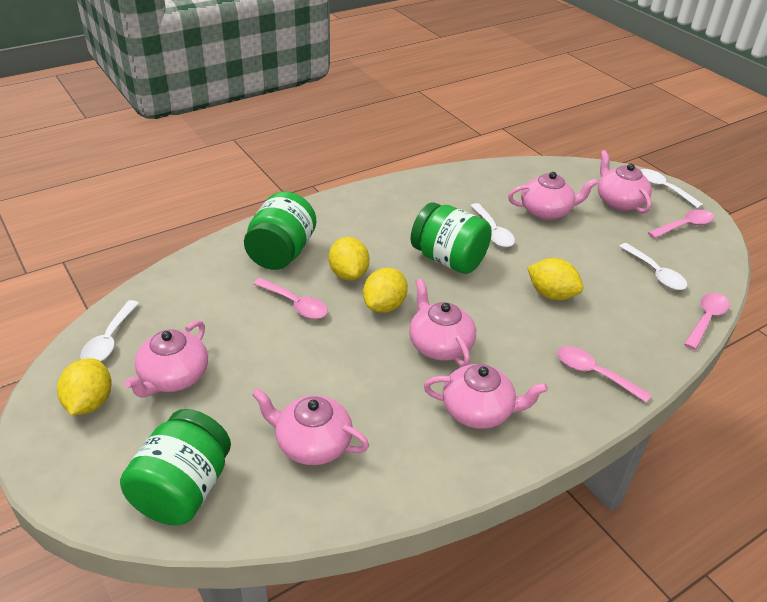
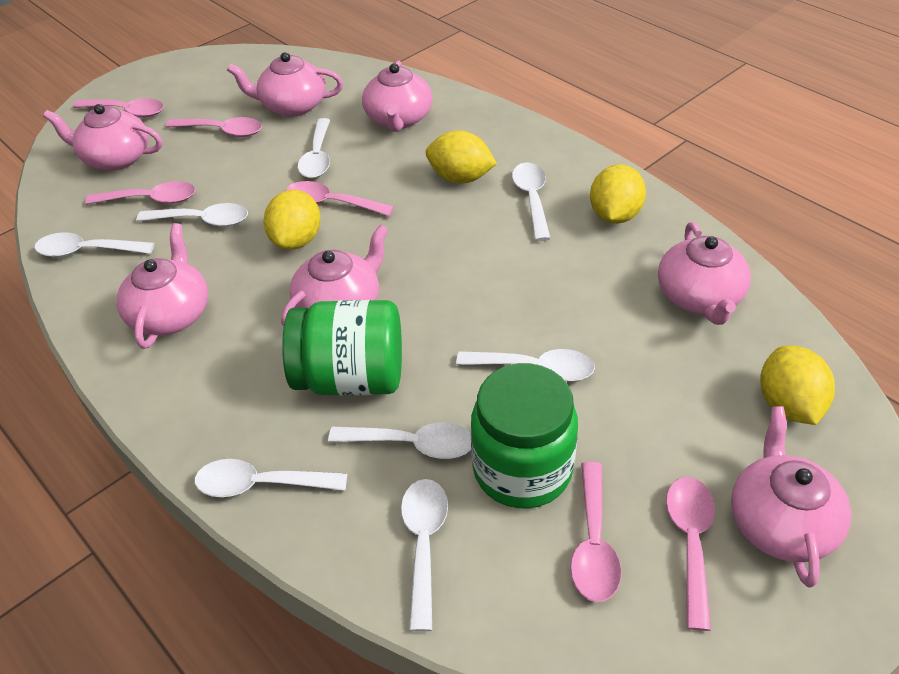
green jar: 3 -> 2
pink spoon: 4 -> 6
pink teapot: 6 -> 7
white spoon: 4 -> 8

